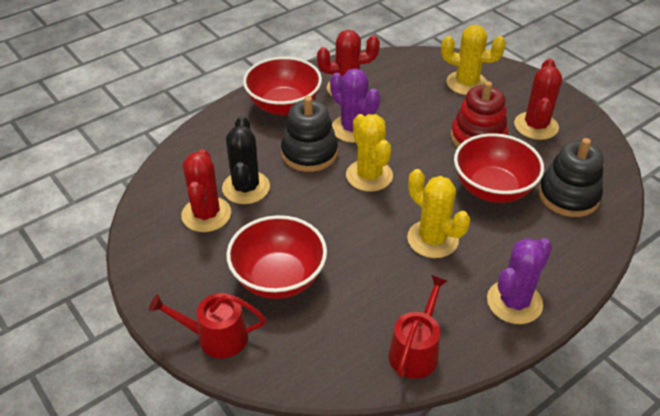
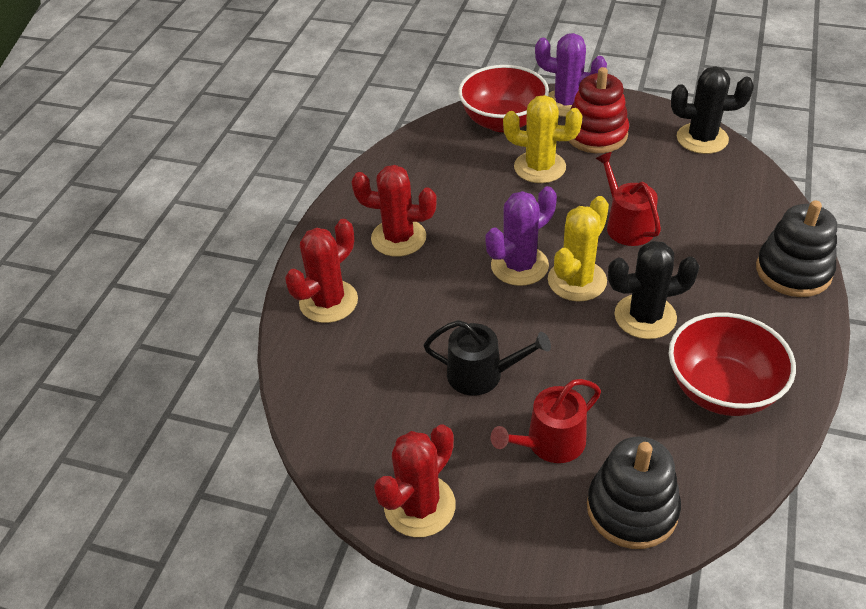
black cactus: 1 -> 2
black watering can: 0 -> 1
red bowl: 3 -> 2
yellow cactus: 3 -> 2

